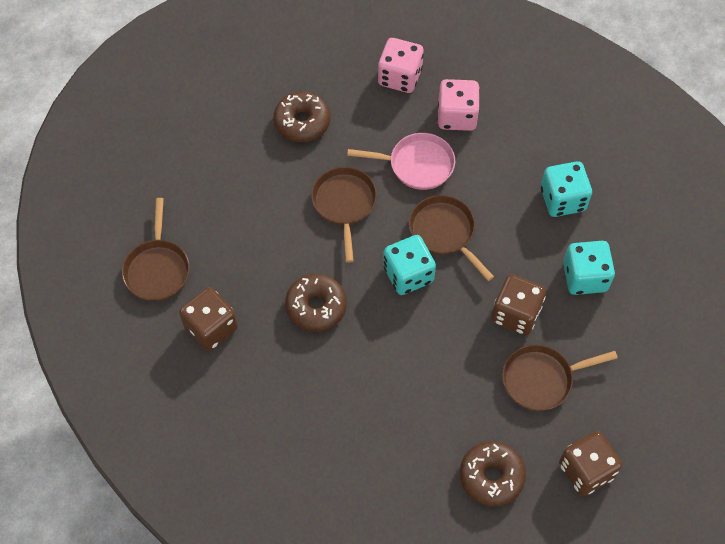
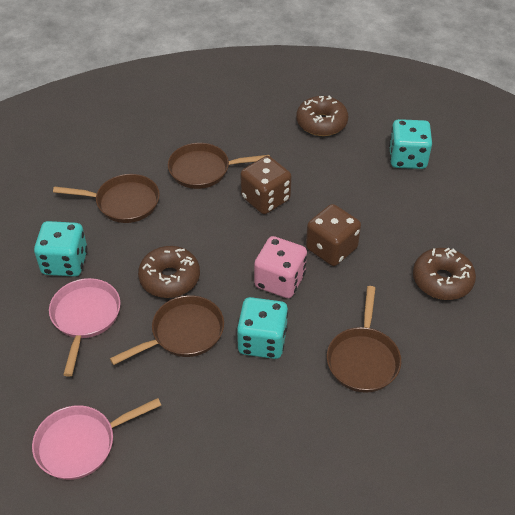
brown dice: 3 -> 2
pink dice: 2 -> 1
pink pan: 1 -> 2

